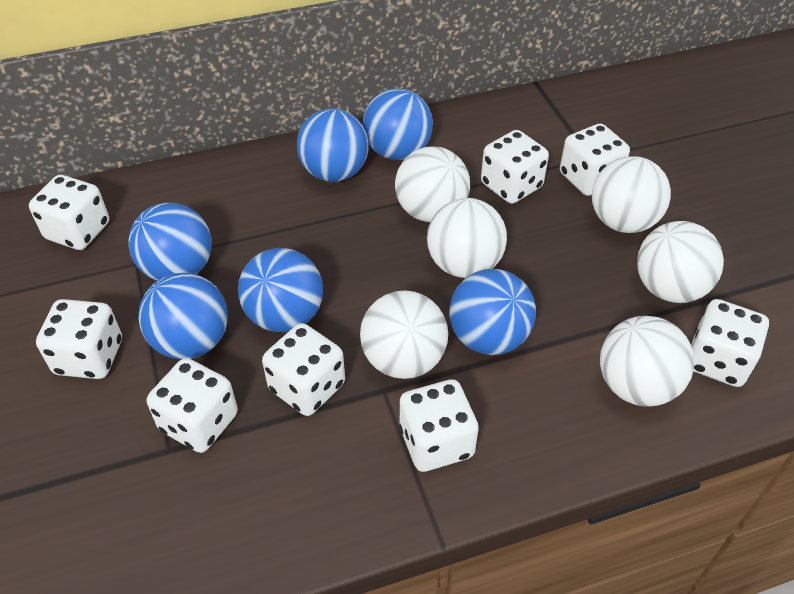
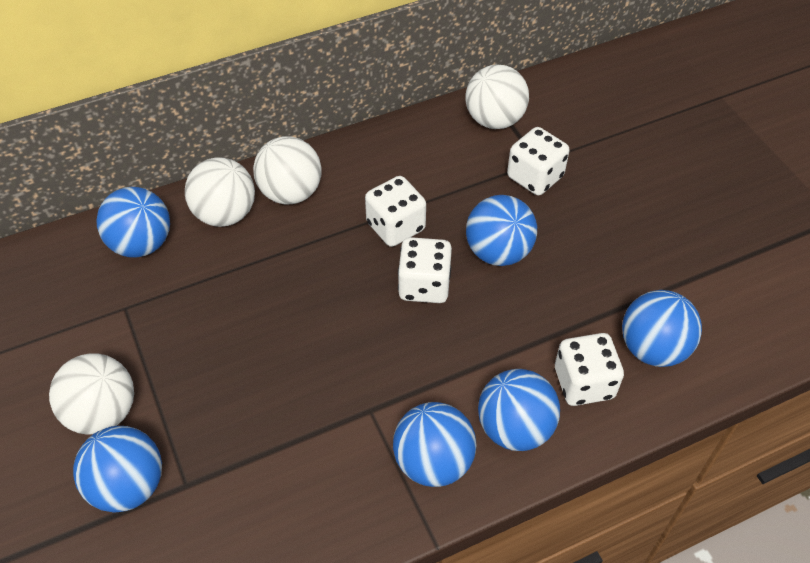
white ball: 6 -> 4
white dice: 8 -> 4

